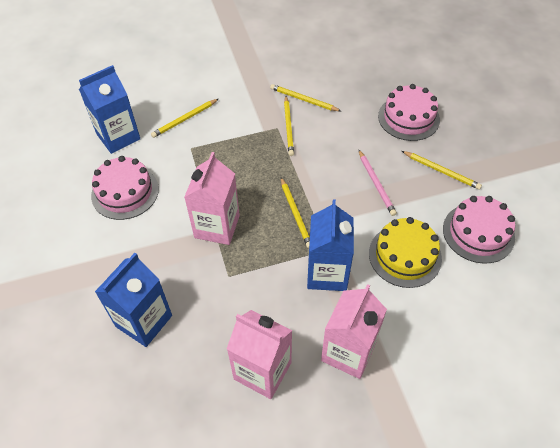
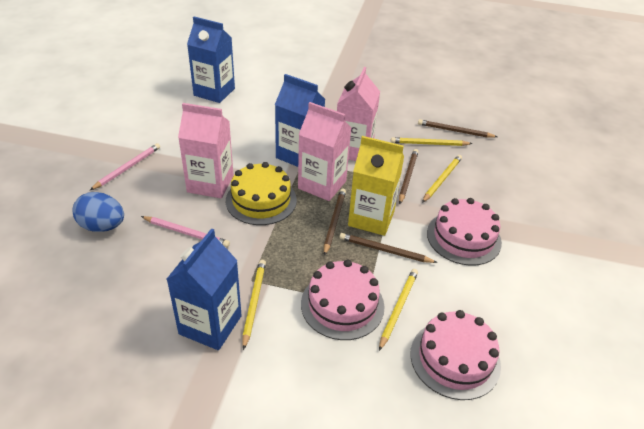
blue egg: 0 -> 1
brown pencil: 0 -> 4
pink pencil: 1 -> 2
yellow carton: 0 -> 1
yellow pencil: 5 -> 4

